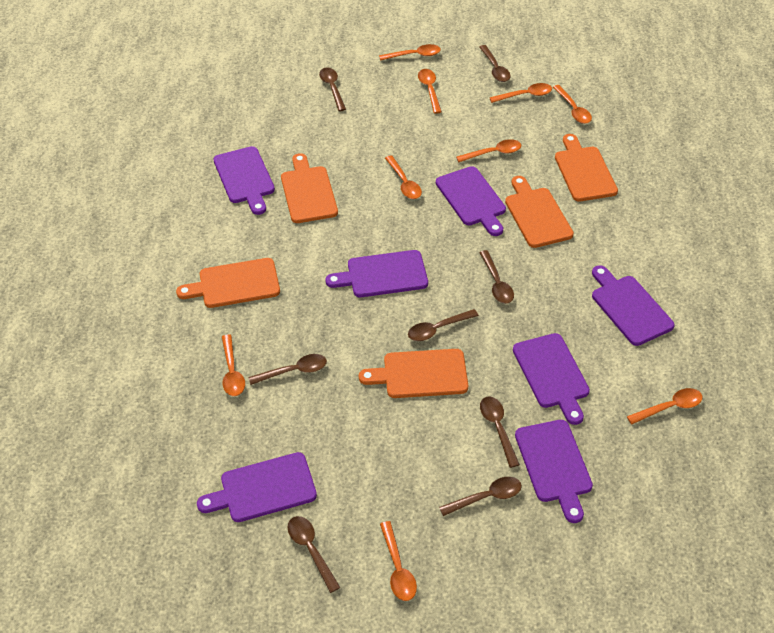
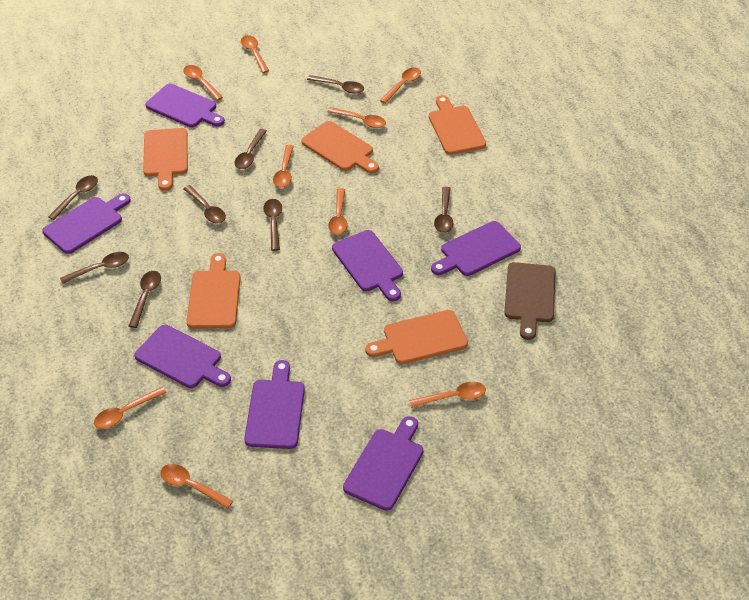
brown cutting board: 0 -> 1

